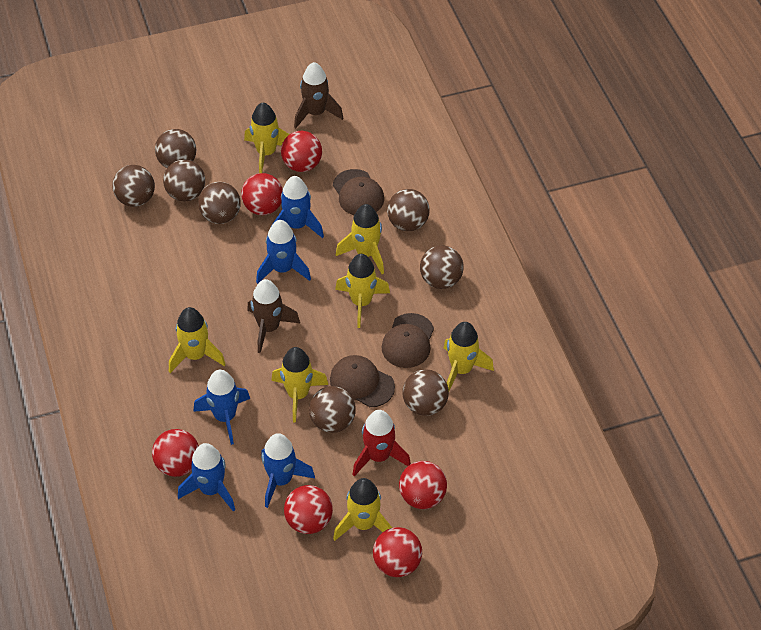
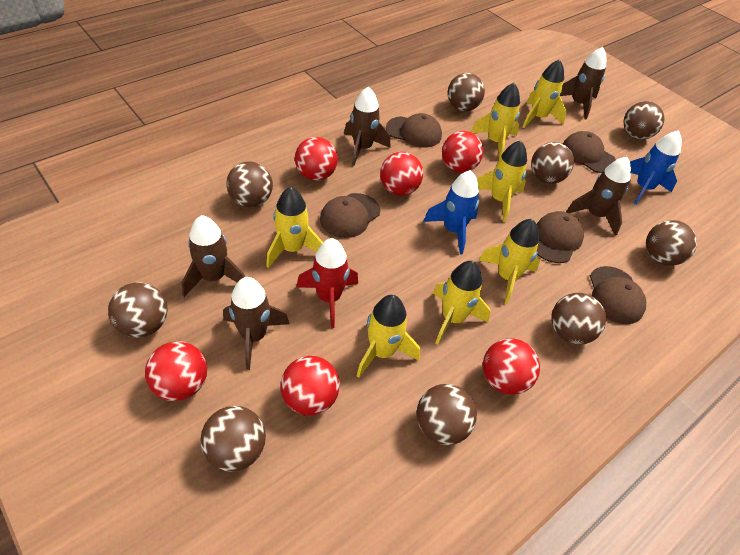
blue rocket: 5 -> 2
brown ball: 8 -> 9
brown cap: 3 -> 5
brown rocket: 2 -> 5

